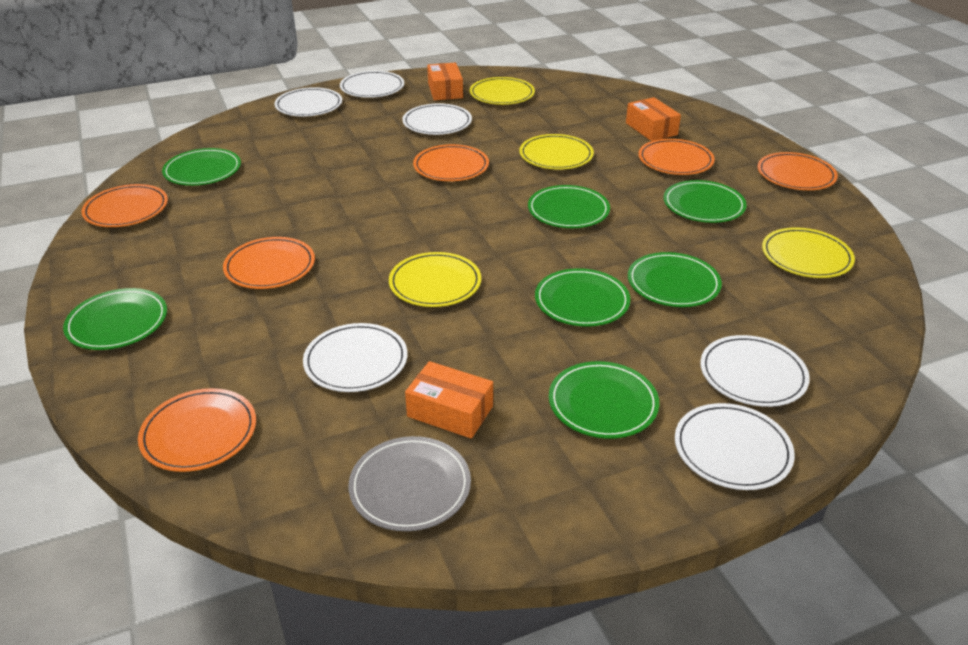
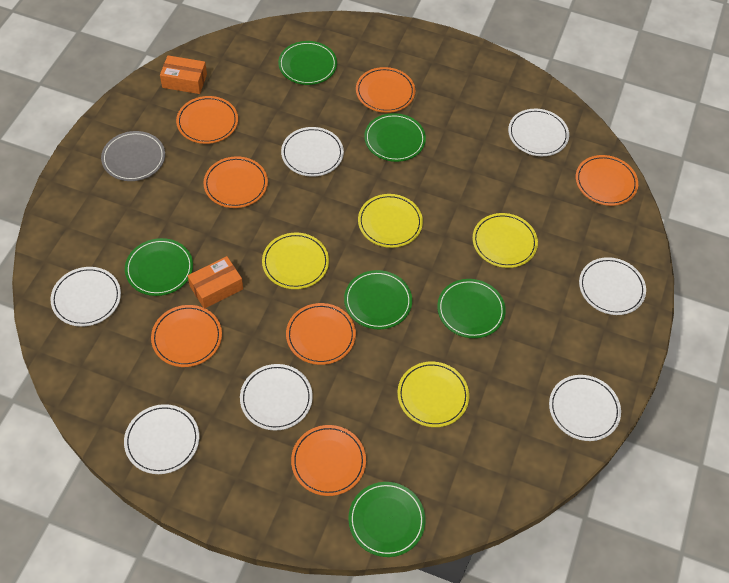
green plate: 7 -> 6
orange box: 3 -> 2
orange plate: 6 -> 7
white plate: 6 -> 7

